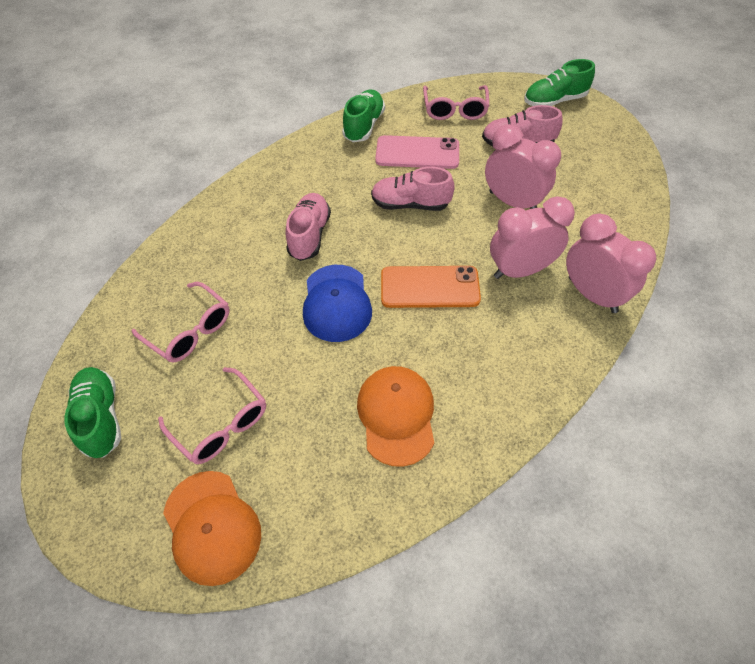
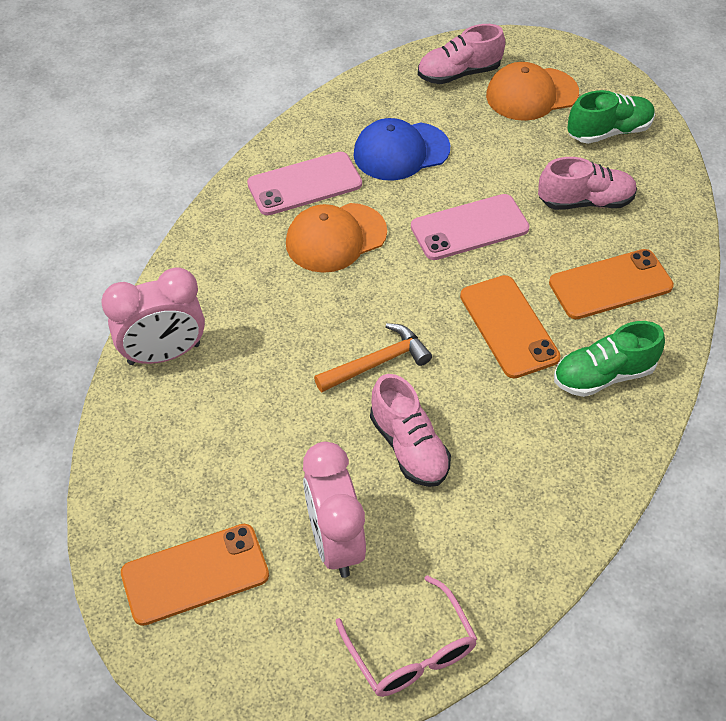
green shoe: 3 -> 2
orange hammer: 0 -> 1
orange phone: 1 -> 3
pink clock: 3 -> 2
pink glasses: 3 -> 1
pink phone: 1 -> 2

